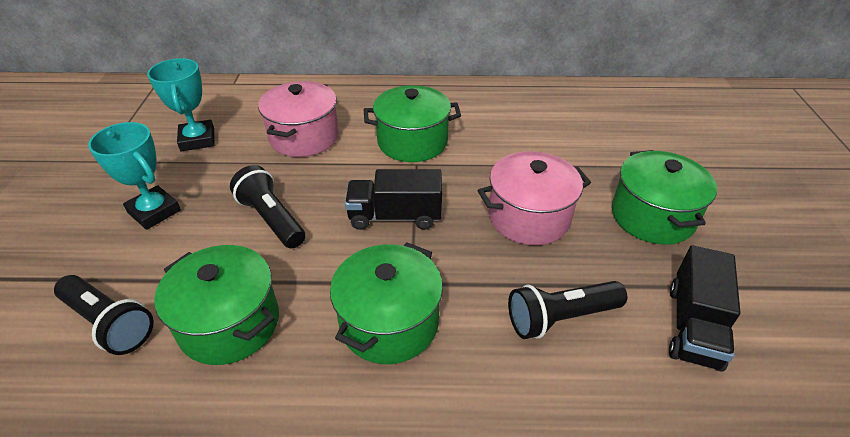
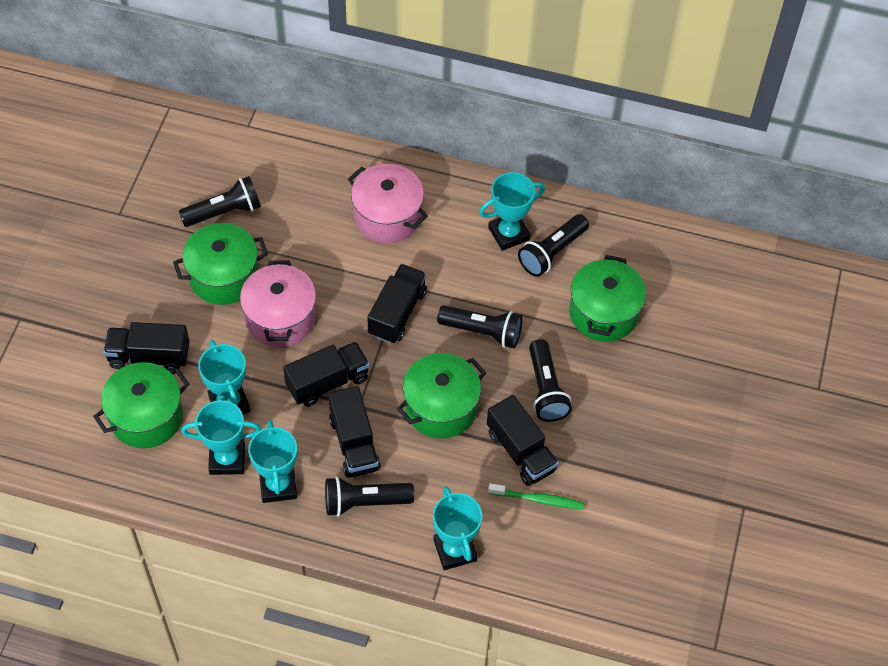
black flashlight: 3 -> 5
black truck: 2 -> 5
green toothbrush: 0 -> 1
turquoise trophy: 2 -> 5

